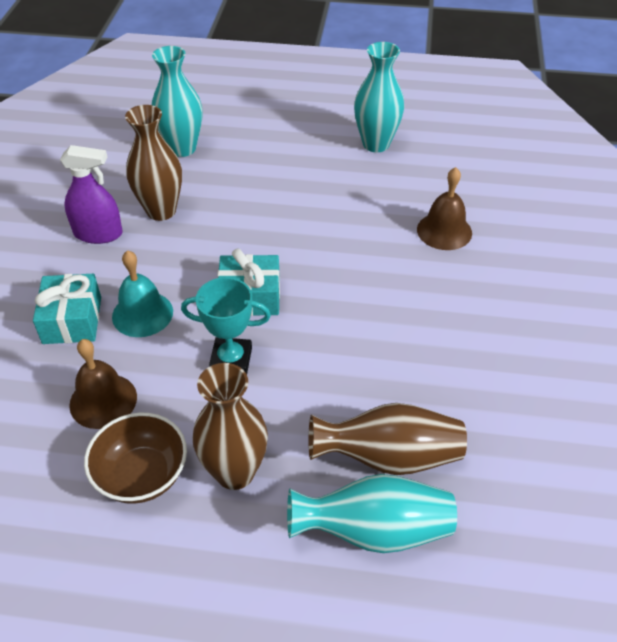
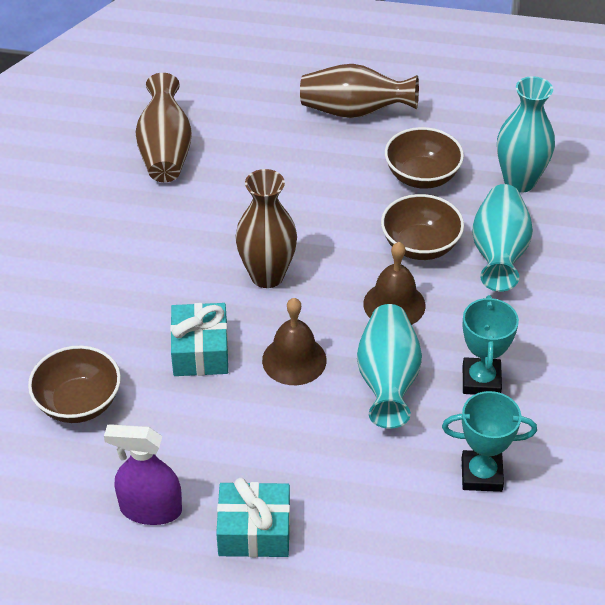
brown bowl: 1 -> 3
turquoise bell: 1 -> 0
turquoise trophy: 1 -> 2

